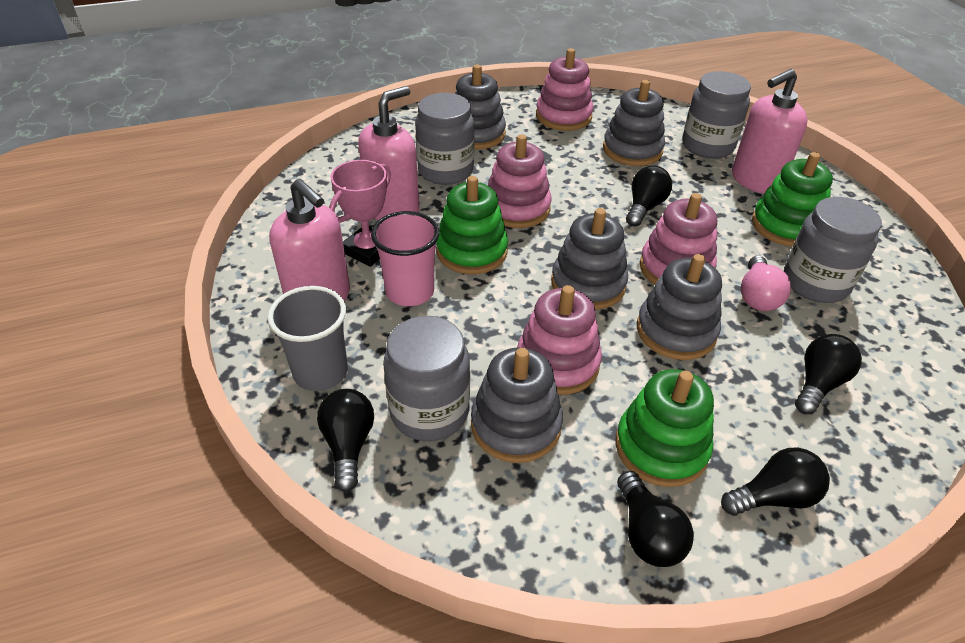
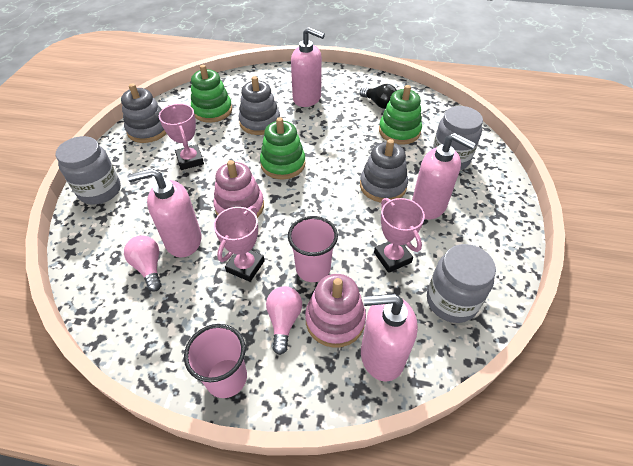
black light bulb: 5 -> 1
grey cup: 1 -> 0
grey jar: 4 -> 3
grey stacking toy: 5 -> 3
pink cup: 1 -> 2
pink light bulb: 1 -> 2
pink soap dispenser: 3 -> 4
pink stacking toy: 4 -> 2
pink trophy: 1 -> 3

